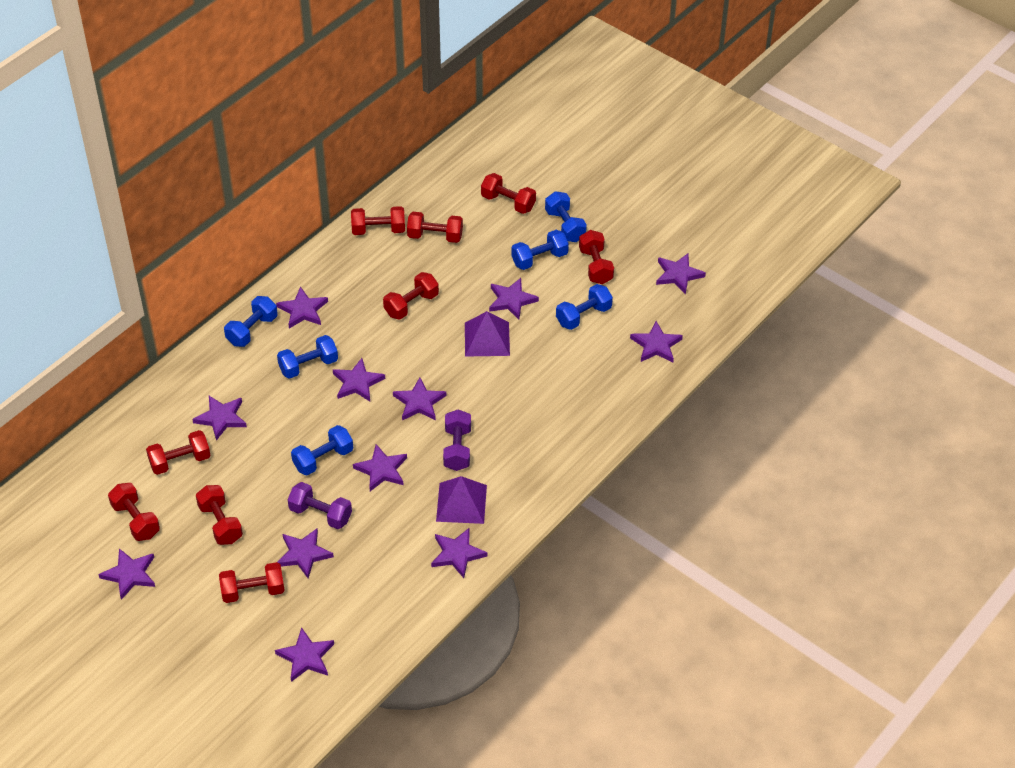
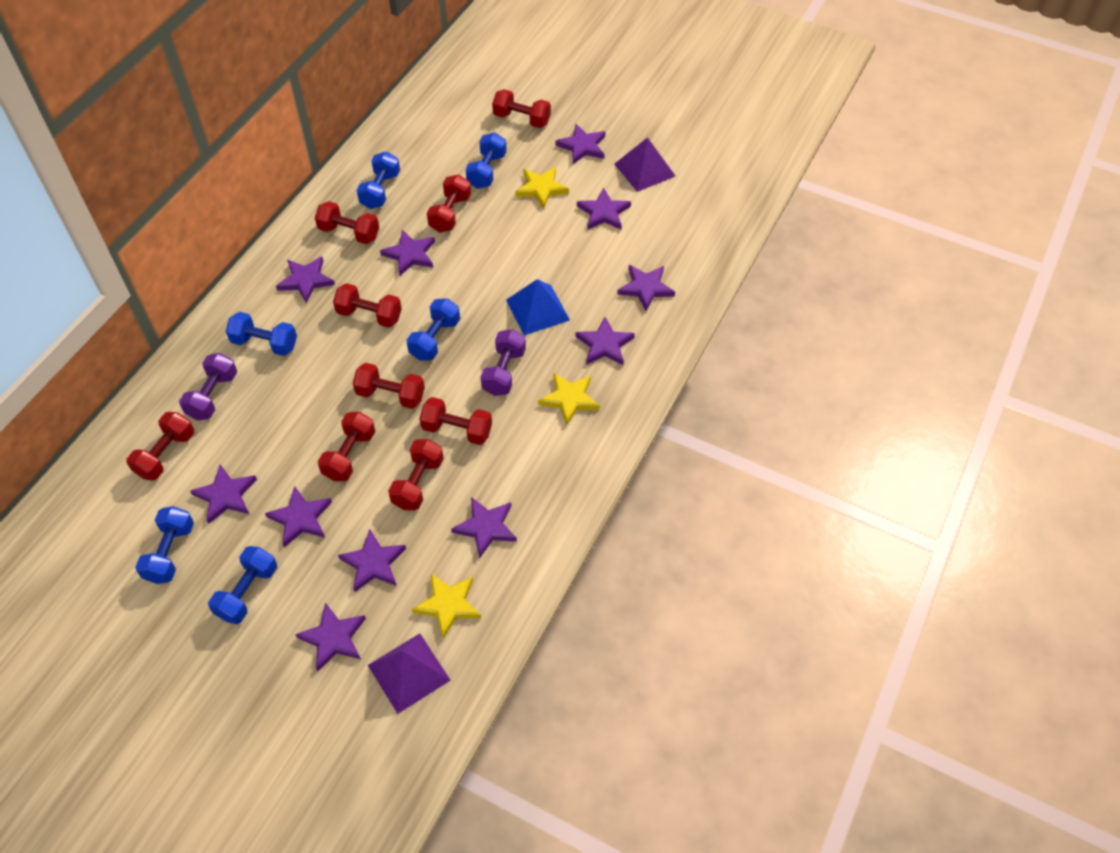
blue pyramid: 0 -> 1
purple star: 12 -> 11
yellow star: 0 -> 3

